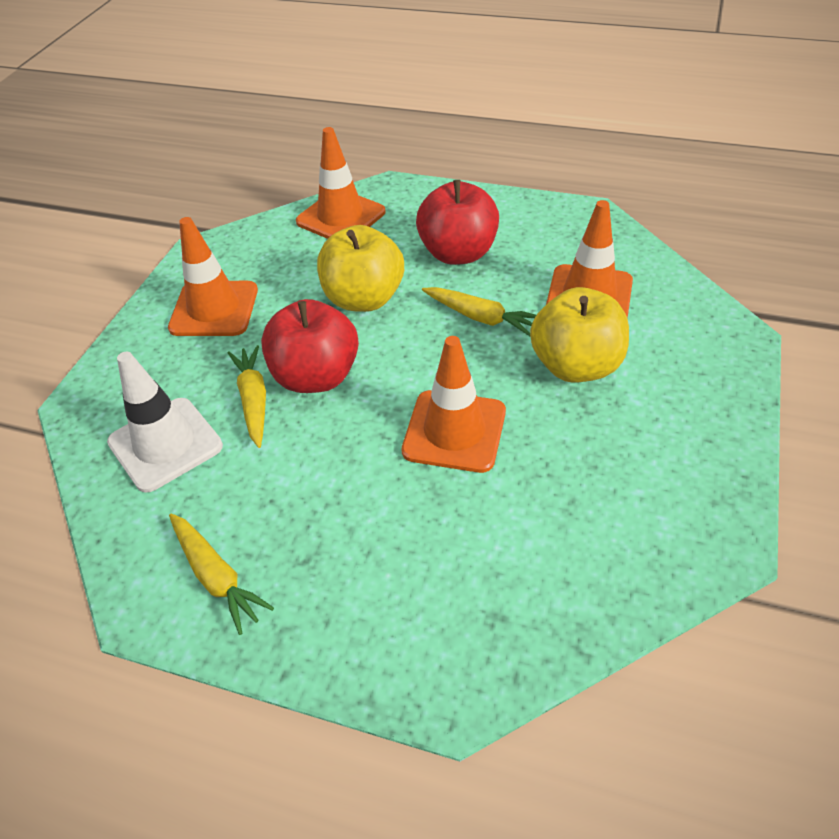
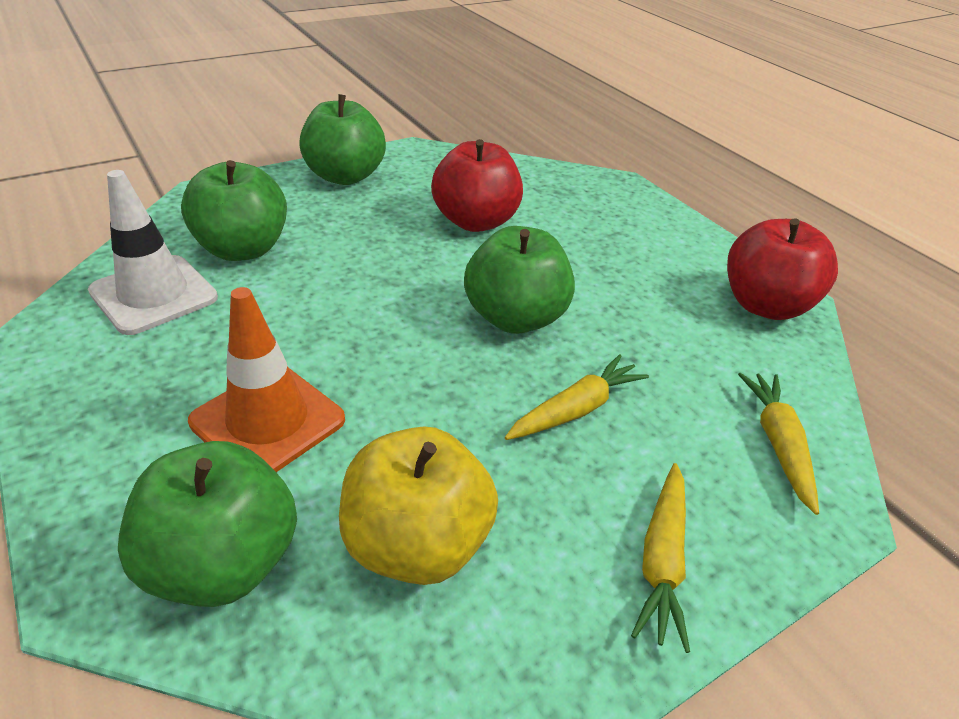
green apple: 0 -> 4
orange traffic cone: 4 -> 1
yellow apple: 2 -> 1

